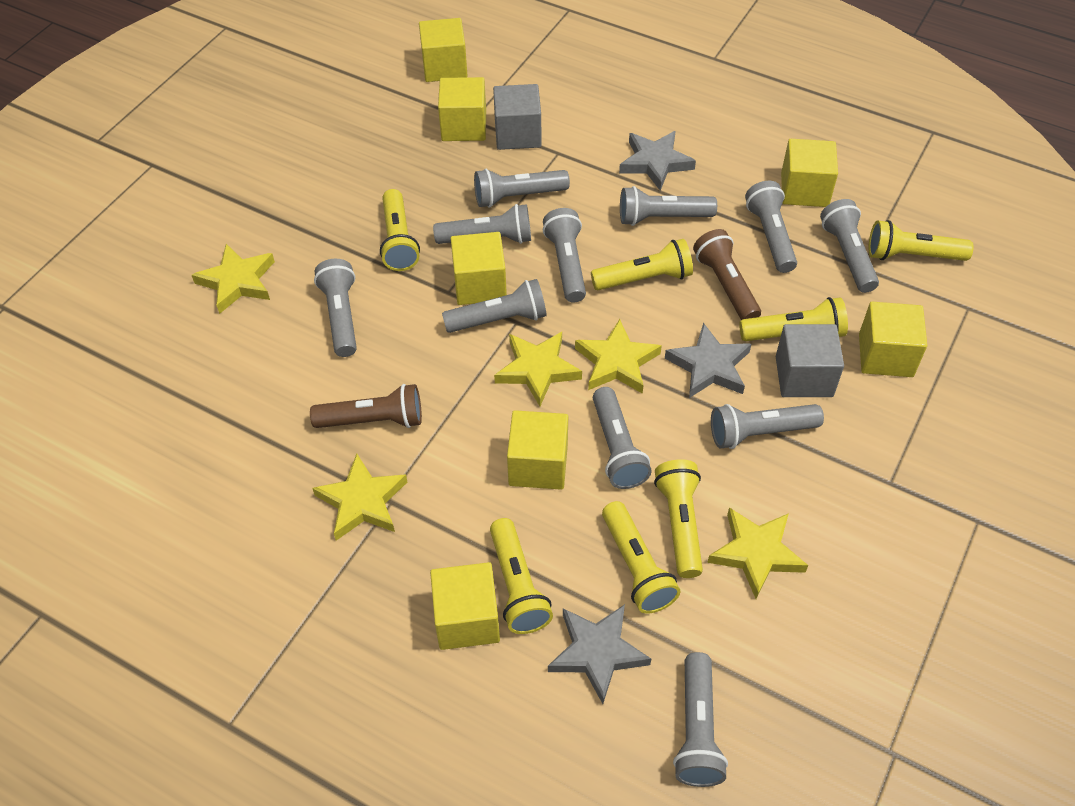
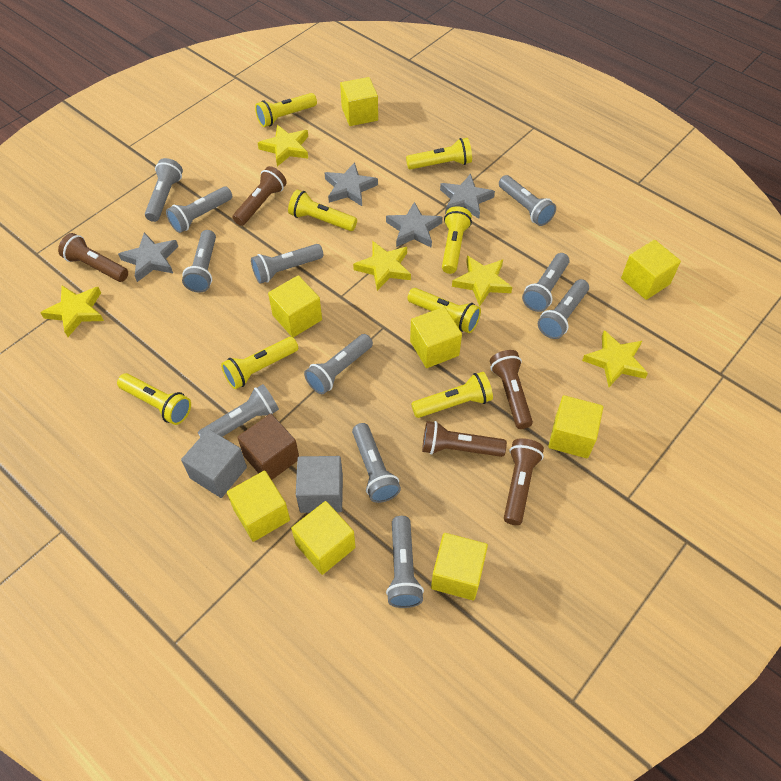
brown cube: 0 -> 1
brown flashlight: 2 -> 5
grey star: 3 -> 4
yellow cube: 7 -> 8
yellow flashlight: 7 -> 8

